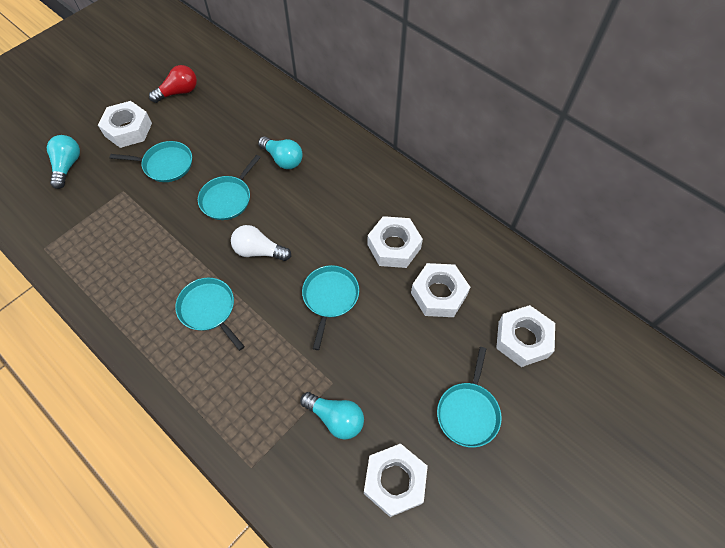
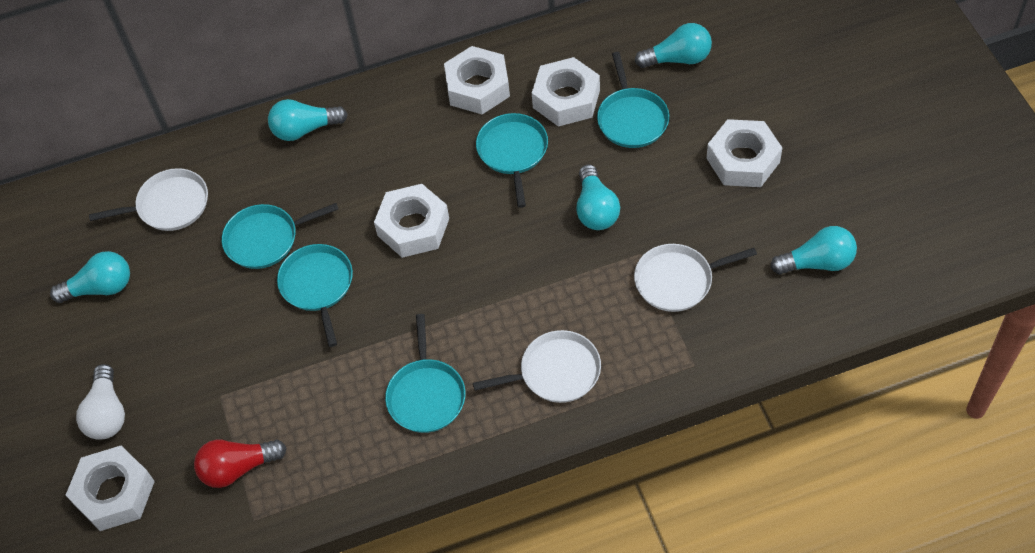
turquoise light bulb: 3 -> 5
white pan: 0 -> 3

